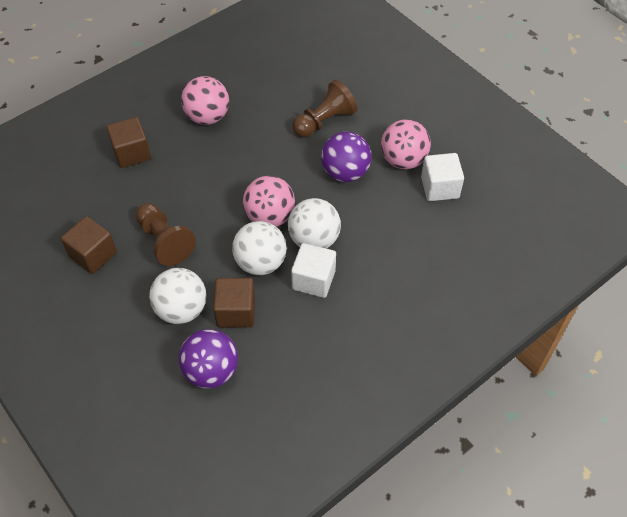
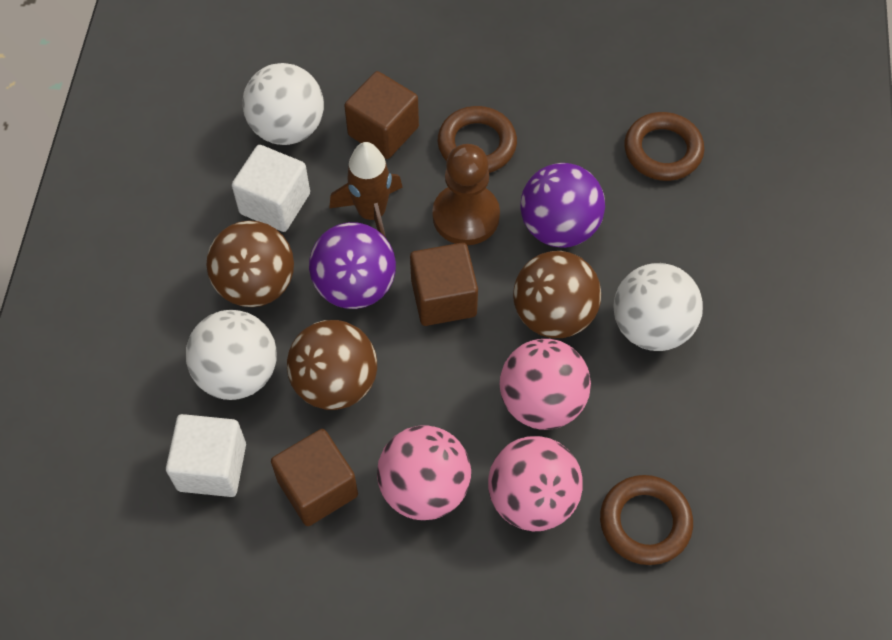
brown ball: 0 -> 3
brown pawn: 2 -> 1
brown ring: 0 -> 3
brown rocket: 0 -> 1

